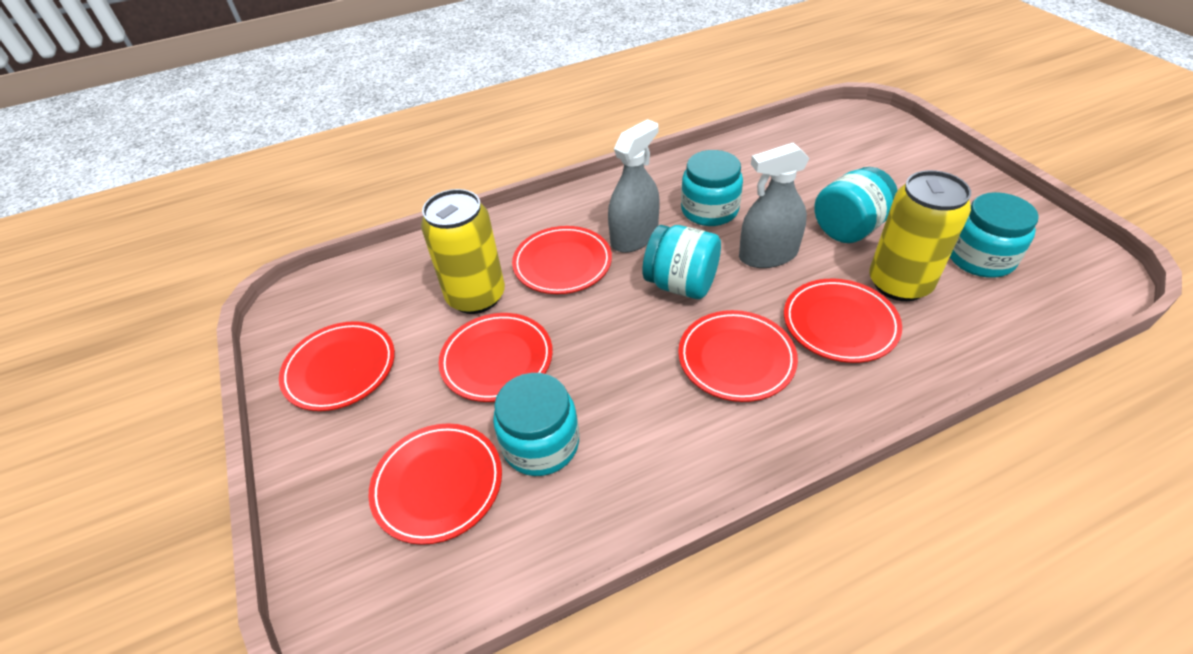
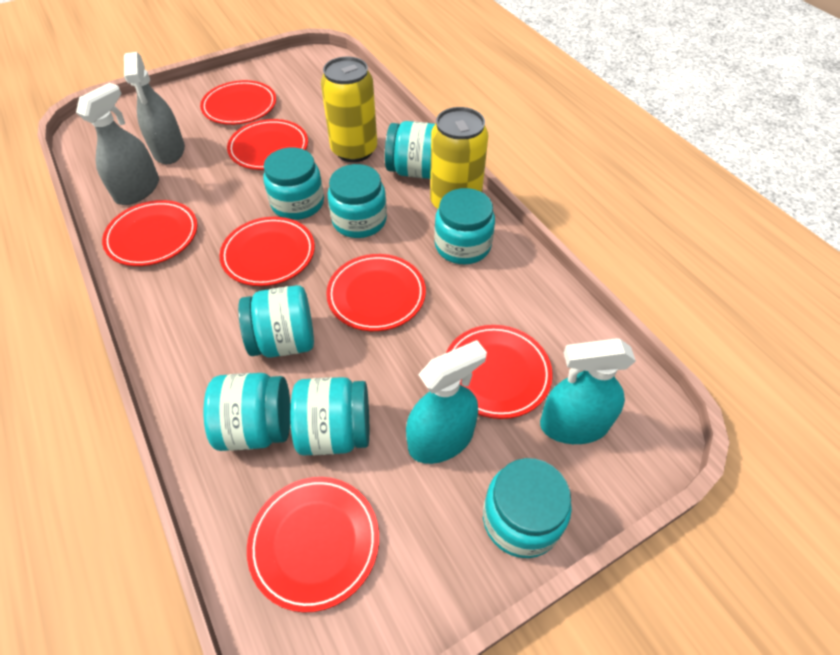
red plate: 6 -> 7
turquoise jar: 5 -> 8
turquoise spray bottle: 0 -> 2

